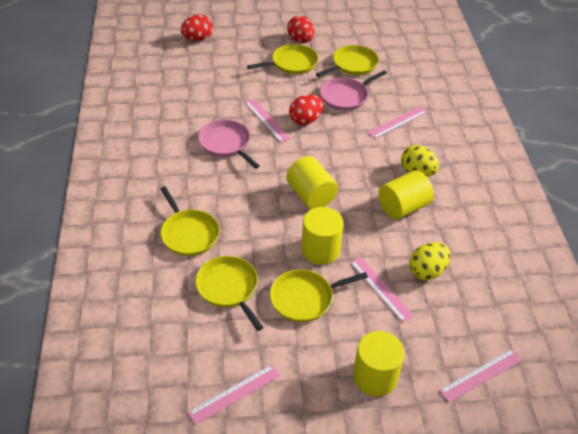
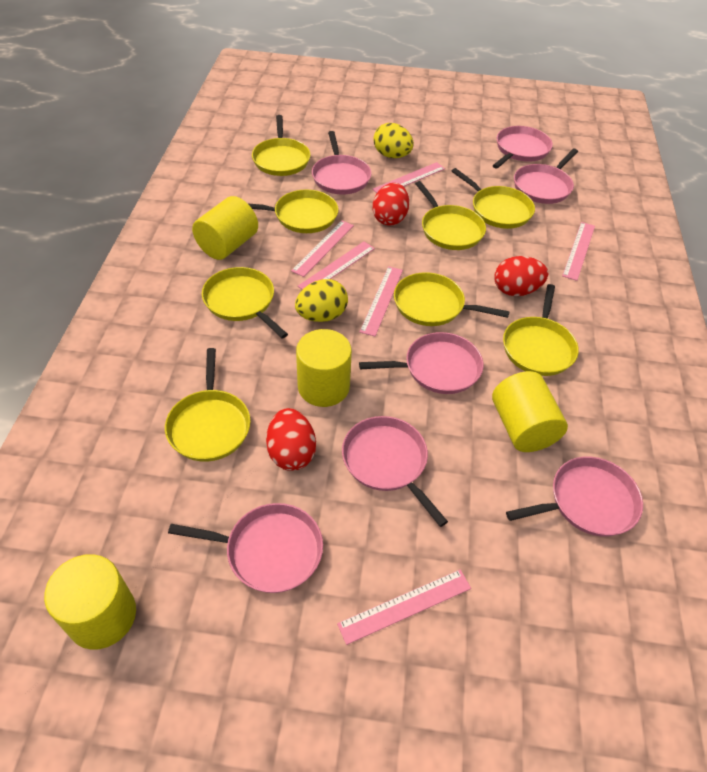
pink pan: 2 -> 7
pink ruler: 5 -> 6
yellow pan: 5 -> 8

